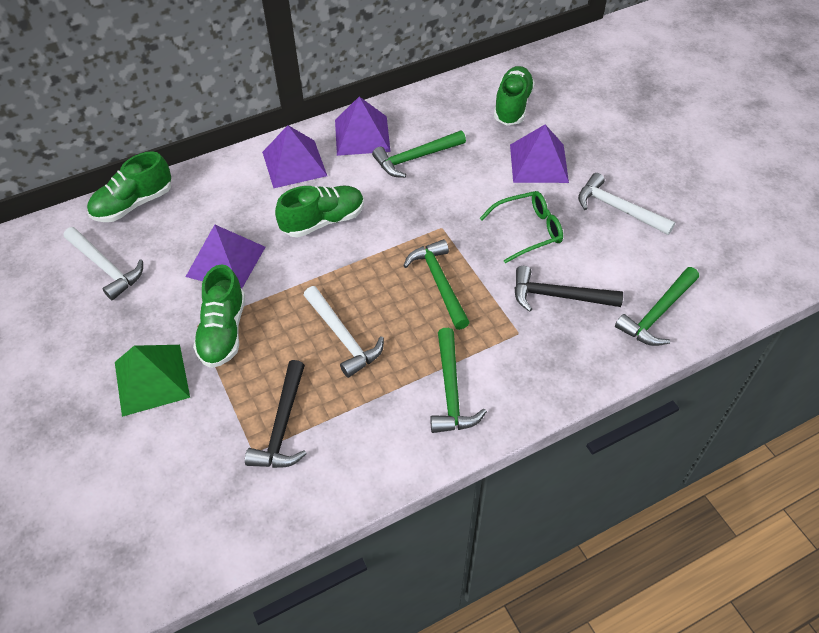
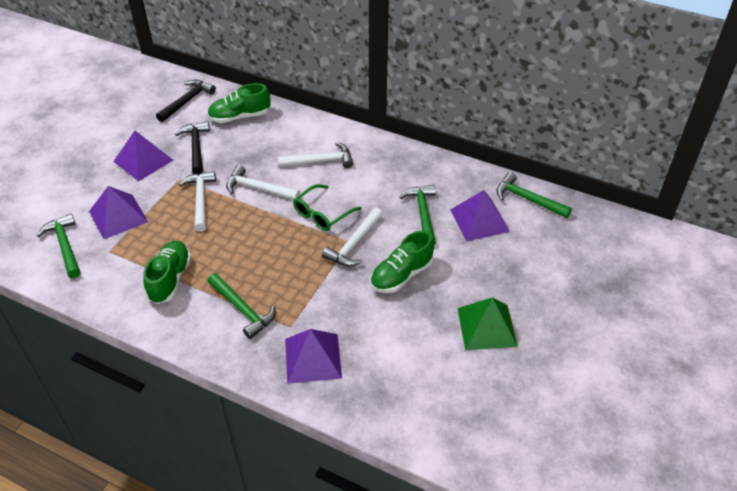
green shoe: 4 -> 3
white hammer: 3 -> 4

